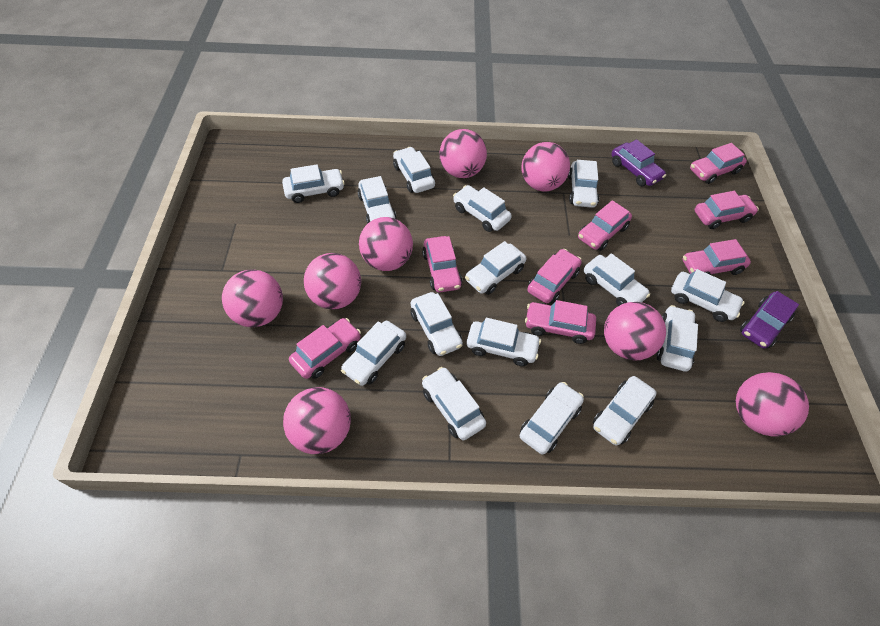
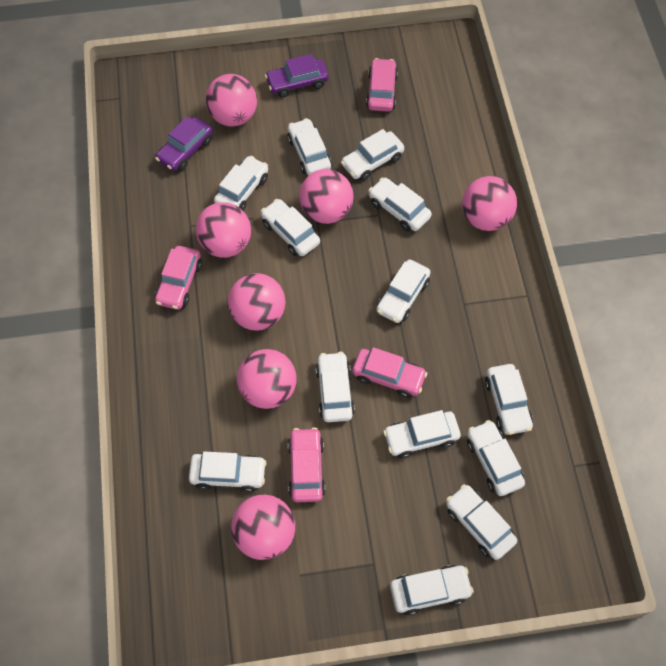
pink ball: 8 -> 7
pink car: 8 -> 4
white car: 15 -> 13

